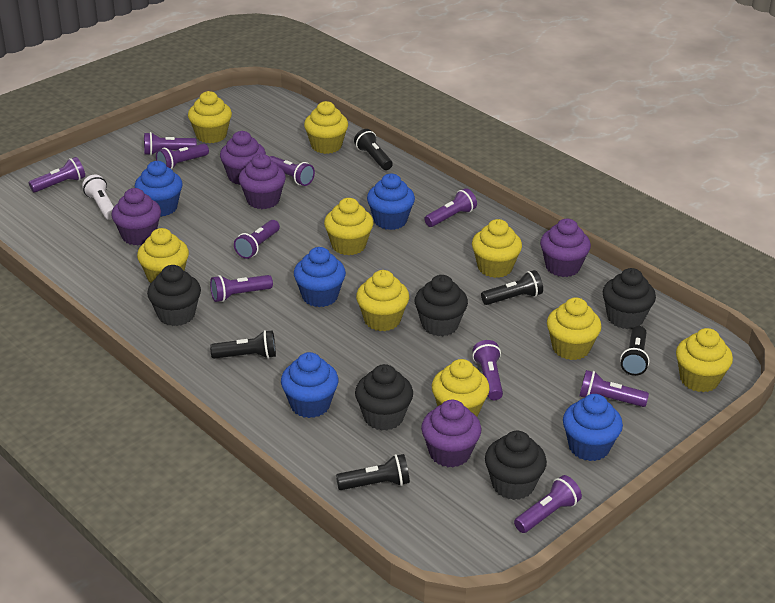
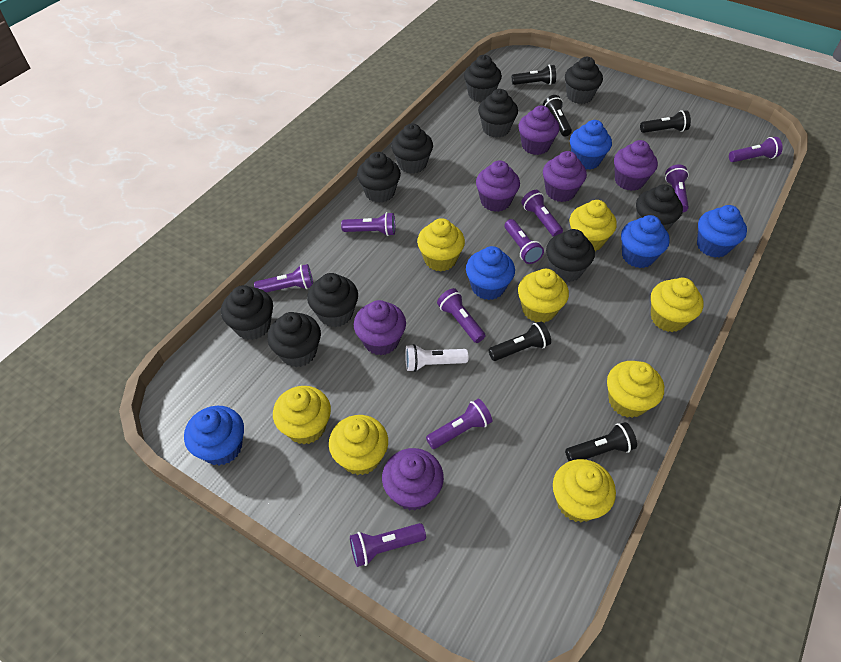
black cupcake: 5 -> 10
purple cupcake: 5 -> 6
purple flashlight: 10 -> 9
yellow cupcake: 9 -> 8

